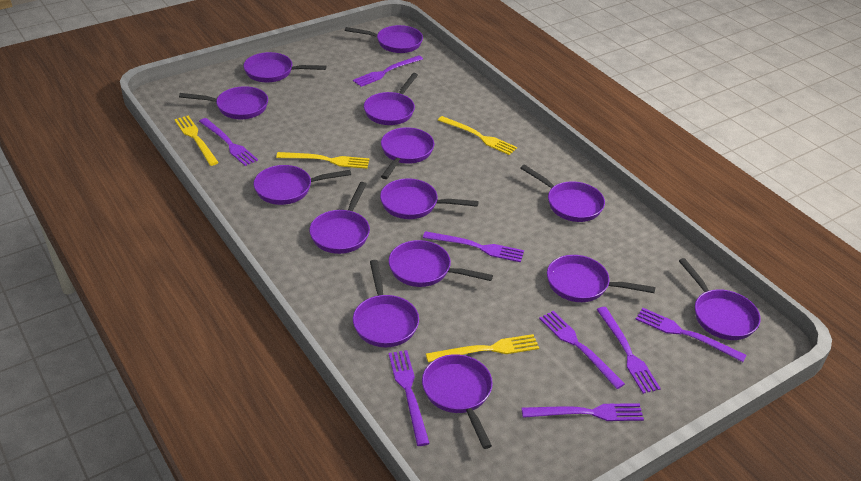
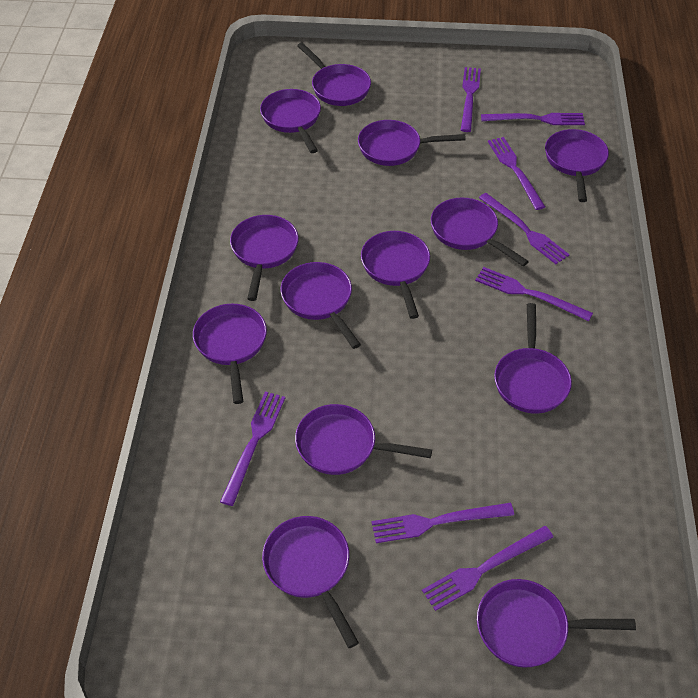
purple pan: 14 -> 13
yellow fork: 4 -> 0

